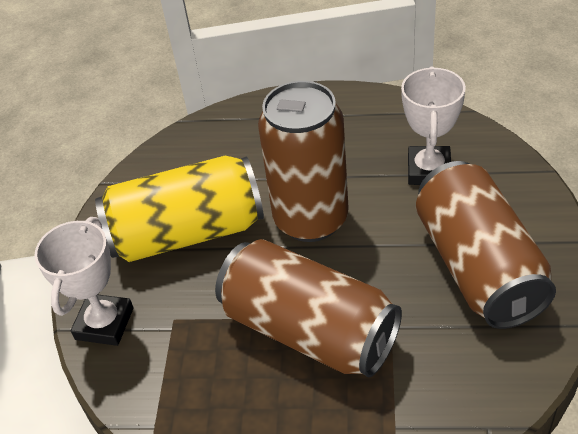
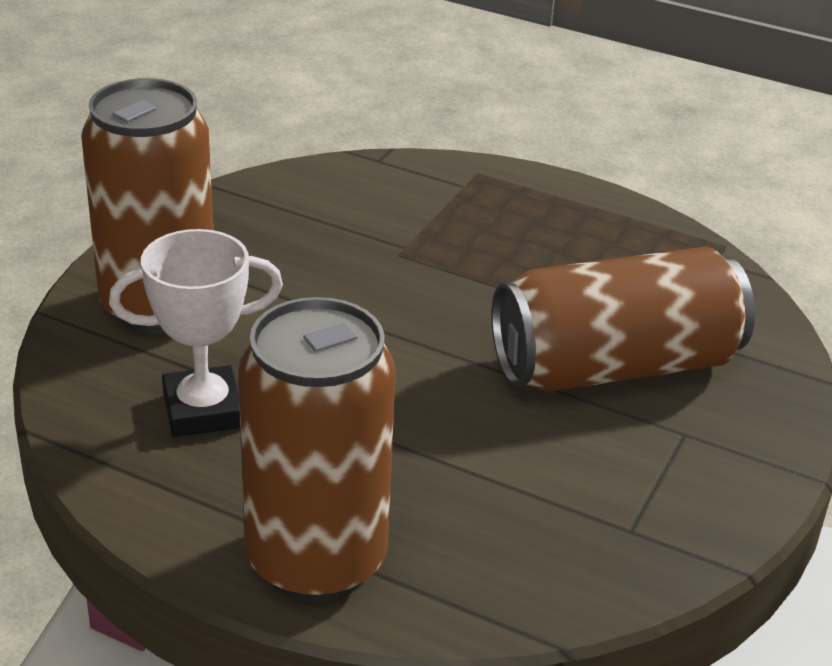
white trophy: 2 -> 1
yellow can: 1 -> 0

